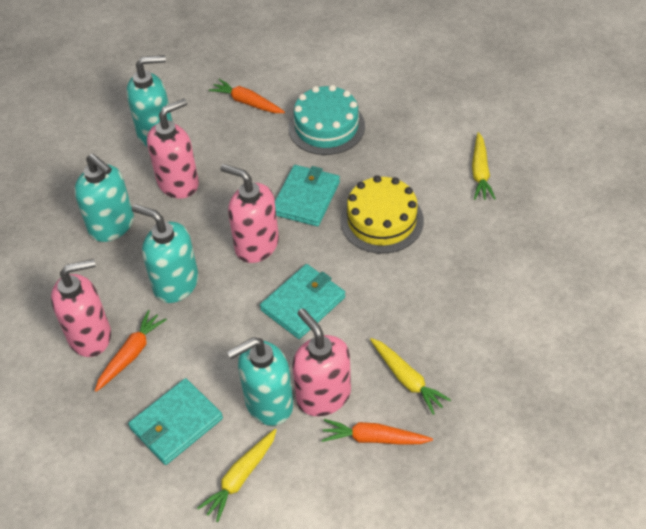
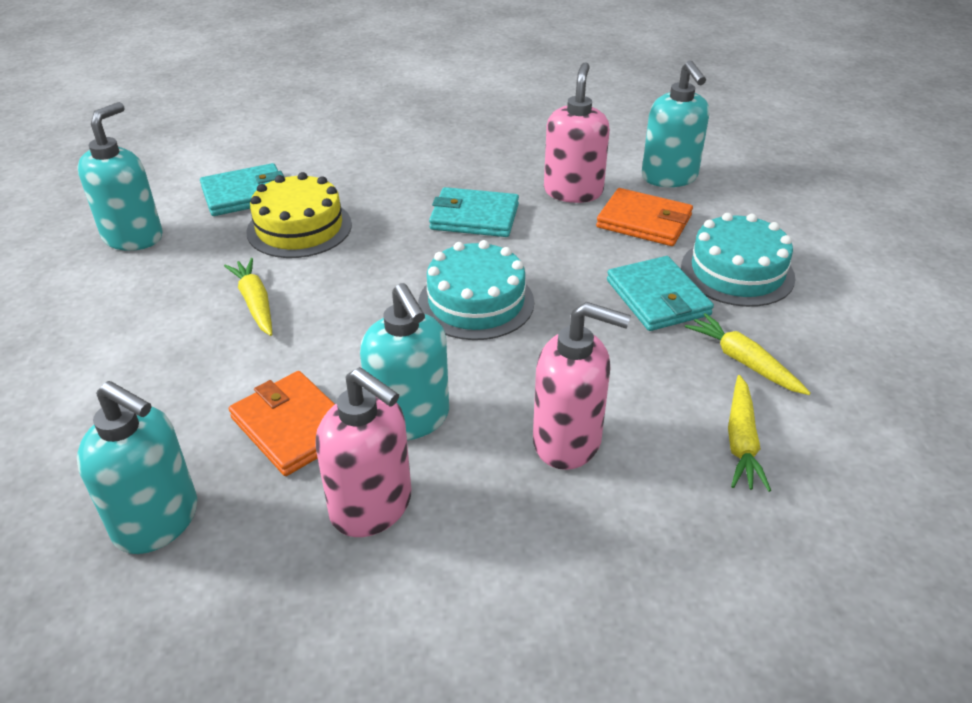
orange carrot: 3 -> 0
orange wallet: 0 -> 2
pink soap dispenser: 4 -> 3
turquoise cake: 1 -> 2

